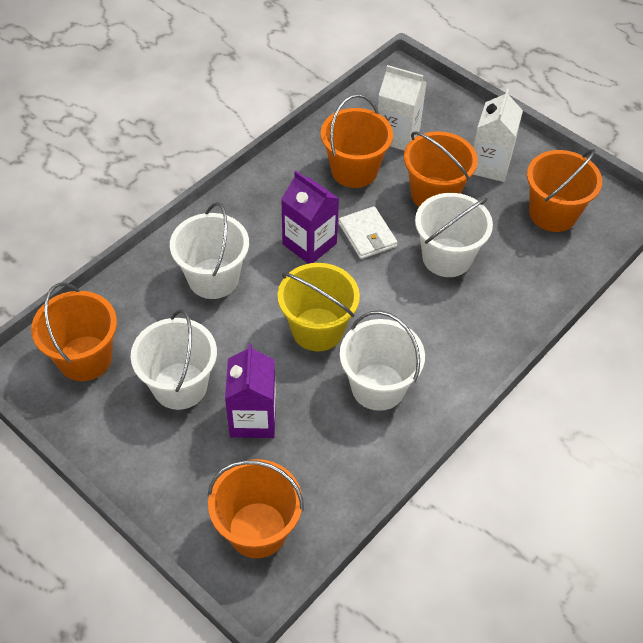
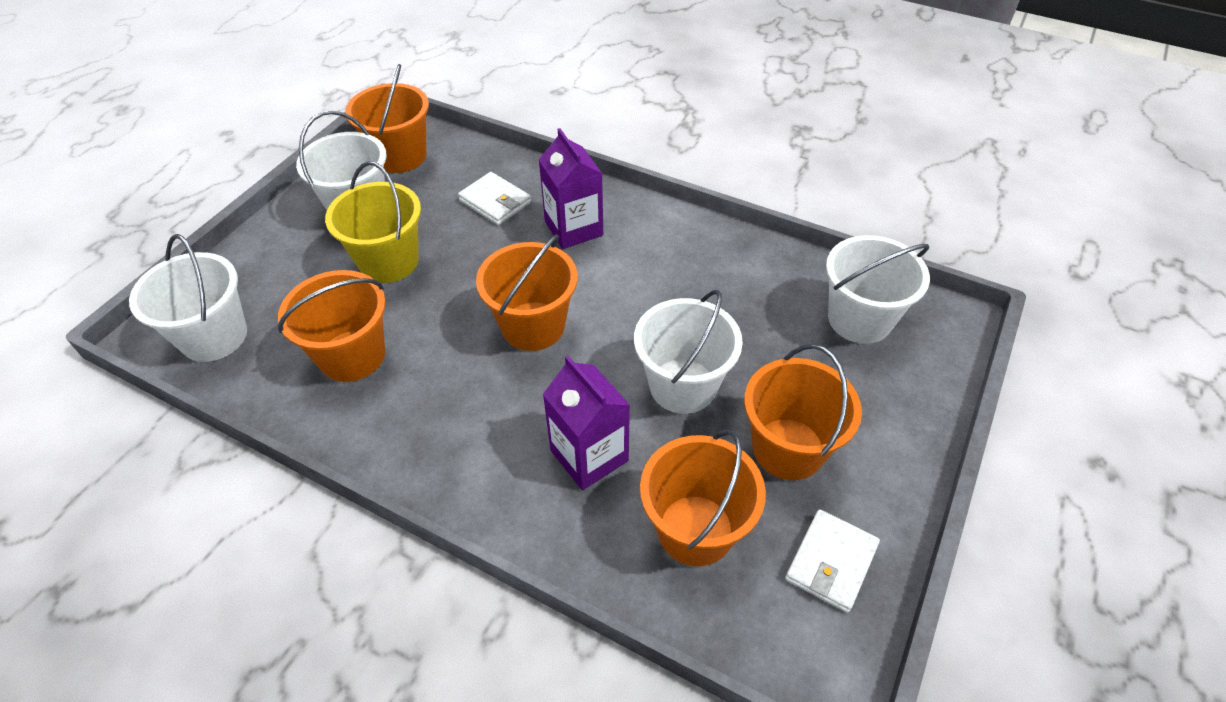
white carton: 2 -> 0
white wallet: 1 -> 2

